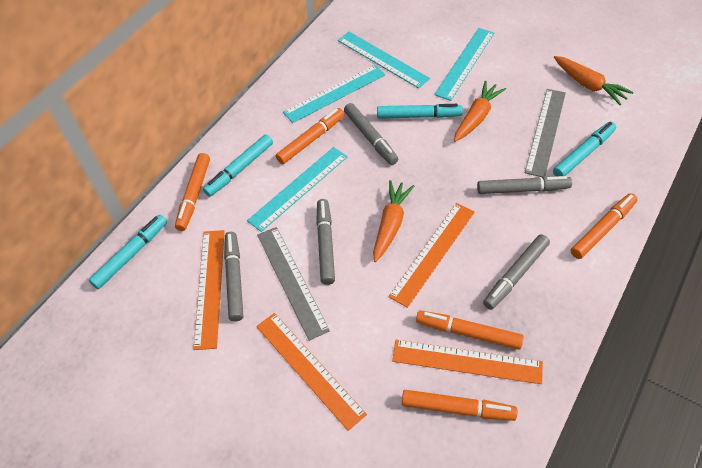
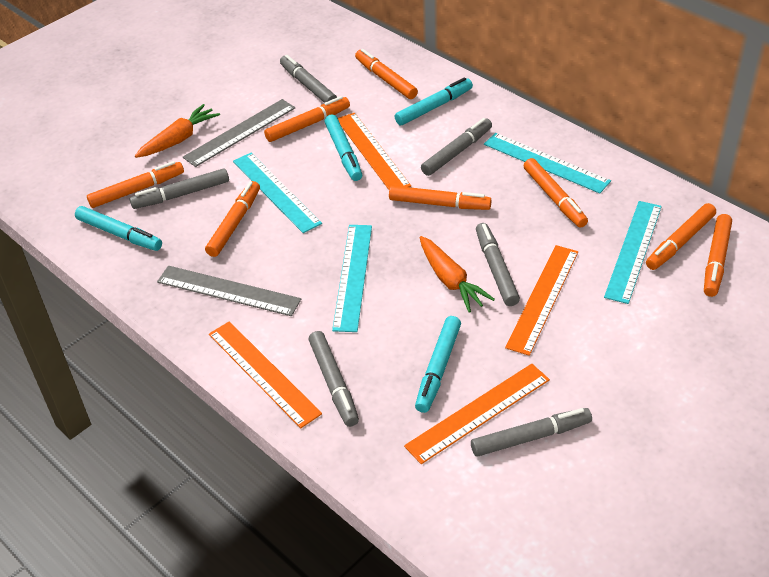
grey marker: 5 -> 6
orange carrot: 3 -> 2
orange marker: 5 -> 8

